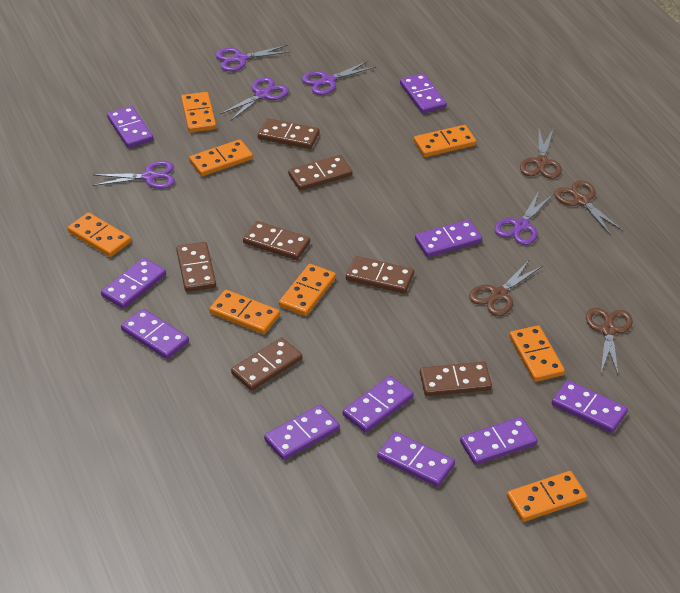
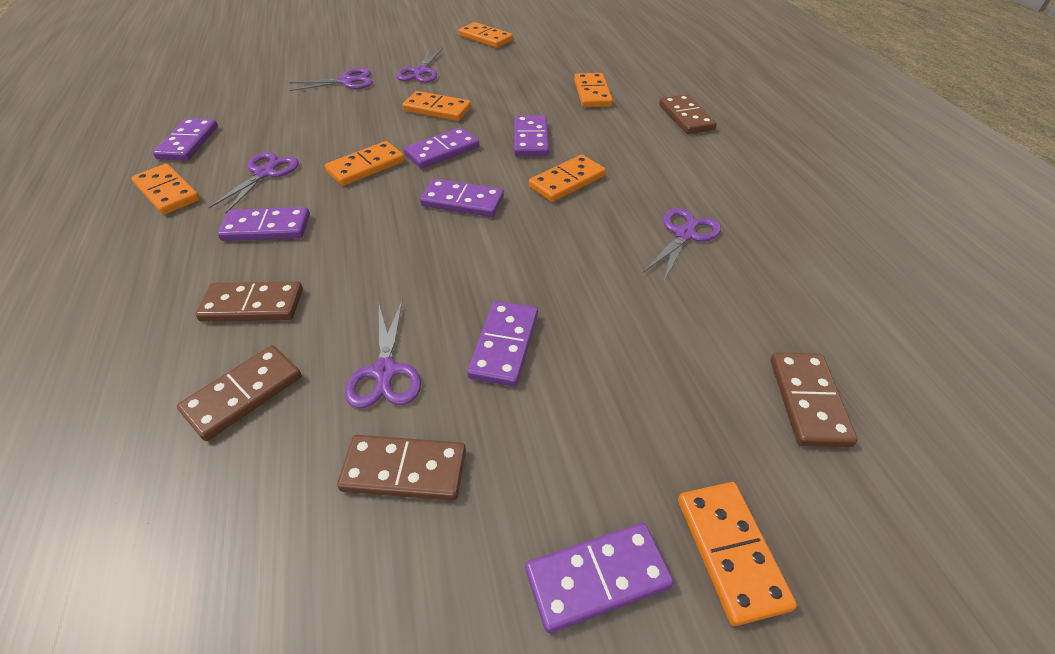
brown domino: 7 -> 5
brown scissors: 4 -> 0
orange domino: 8 -> 7
purple domino: 10 -> 7

